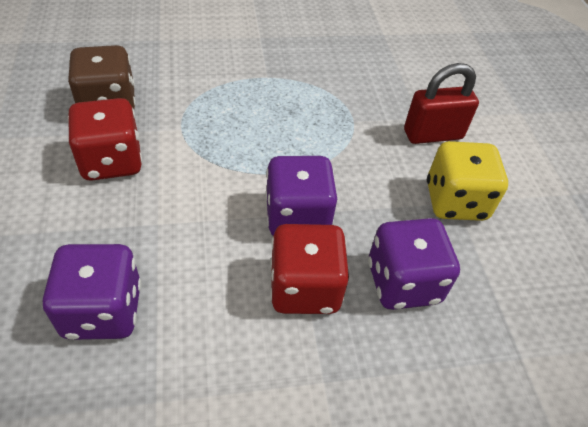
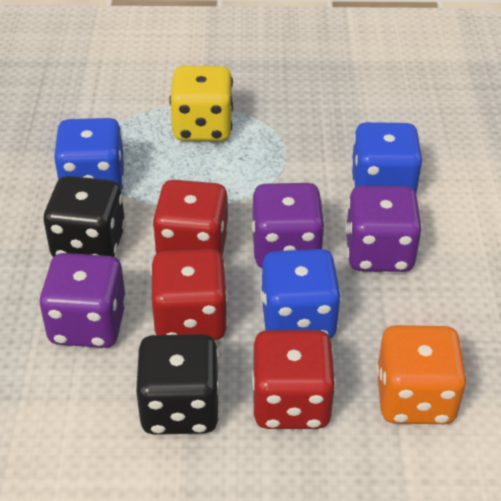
black dice: 0 -> 2
blue dice: 0 -> 3
brown dice: 1 -> 0
orange dice: 0 -> 1
red dice: 2 -> 3
red padlock: 1 -> 0

